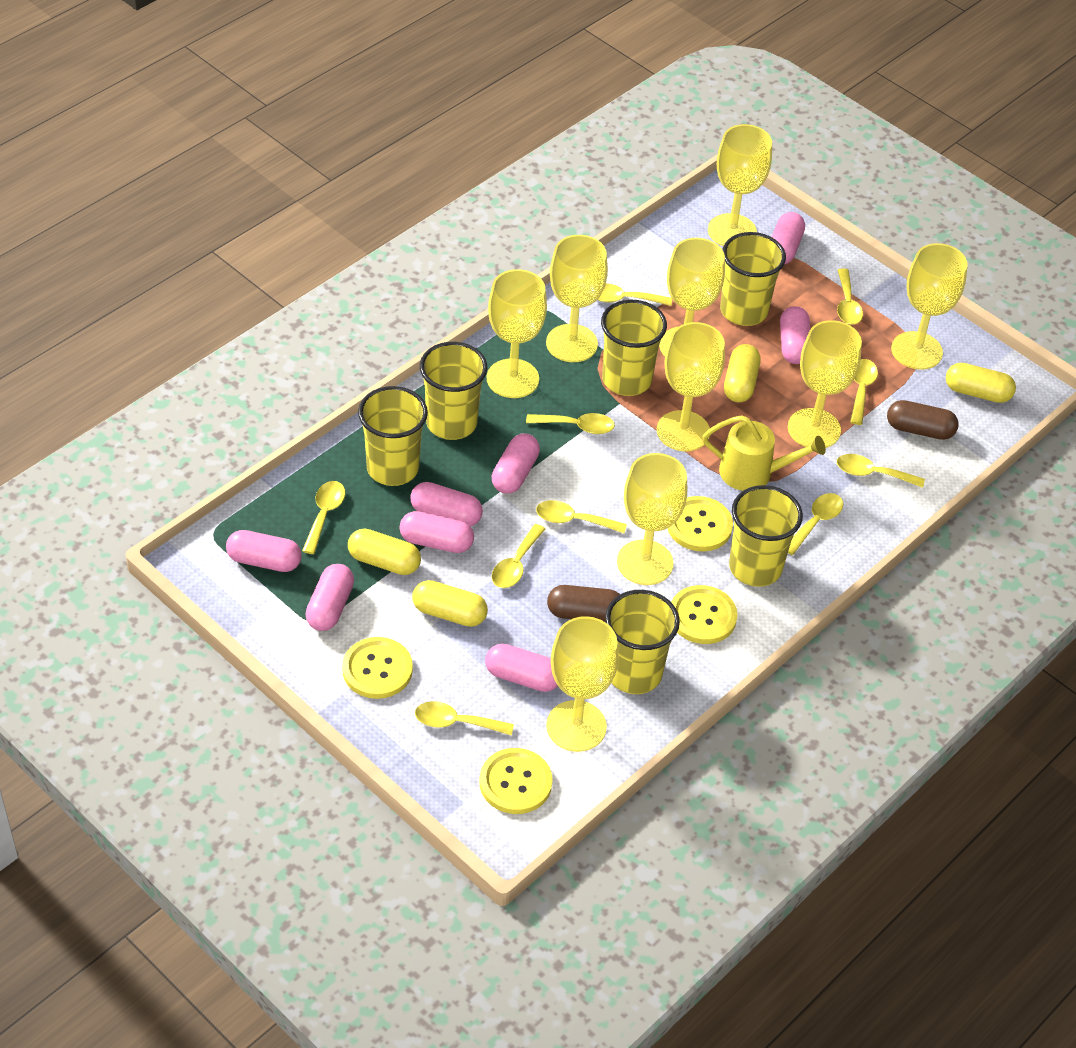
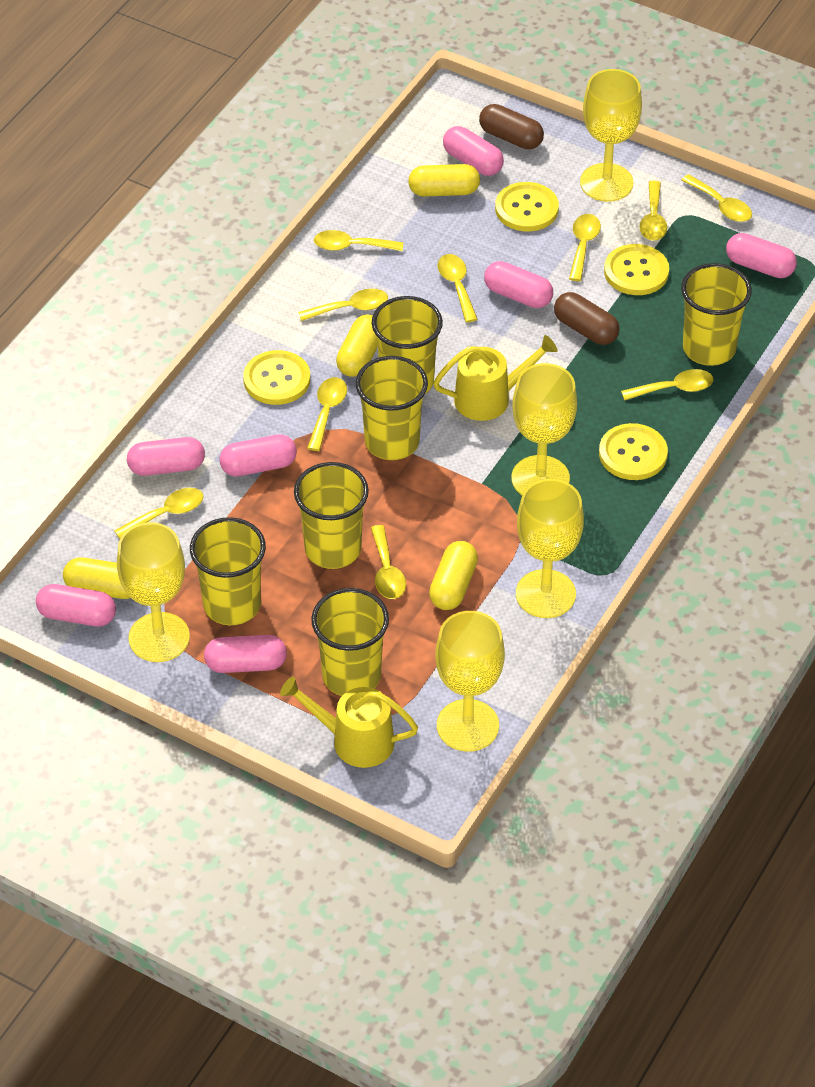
pink capsule: 8 -> 7
yellow goblet: 9 -> 5
yellow watering can: 1 -> 2

